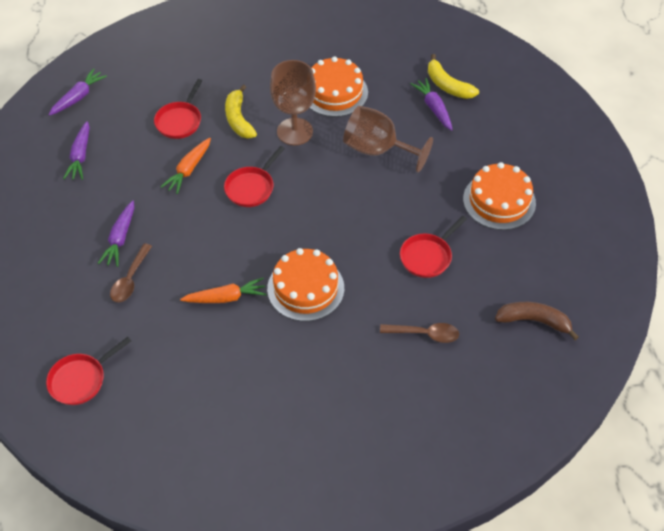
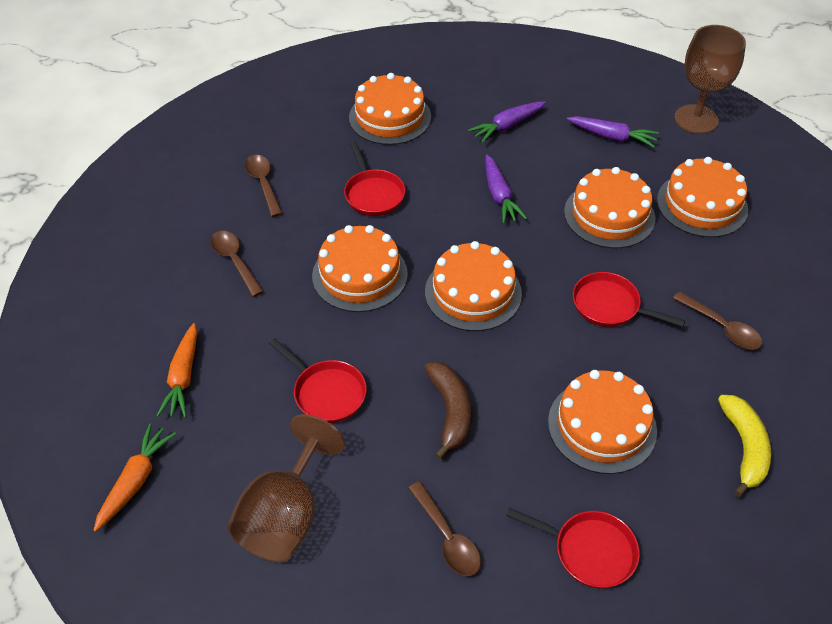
brown spoon: 2 -> 4
orange cake: 3 -> 6
purple carrot: 4 -> 3
yellow banana: 2 -> 1

